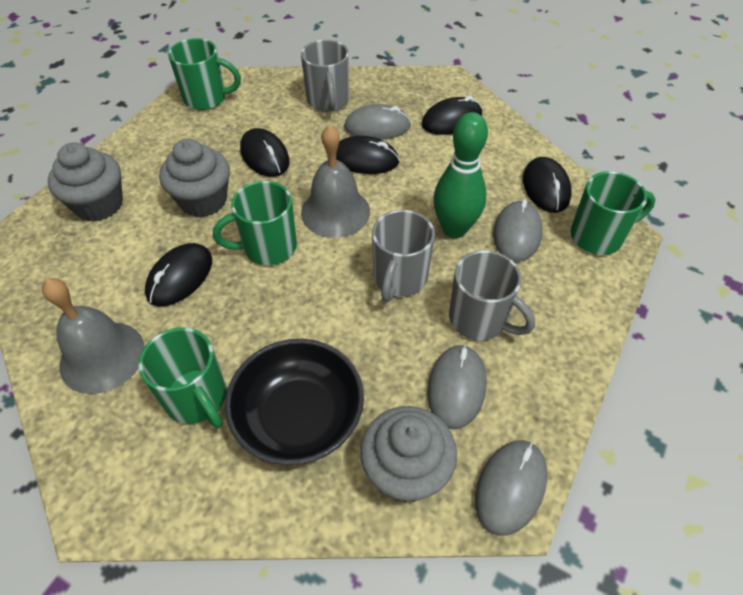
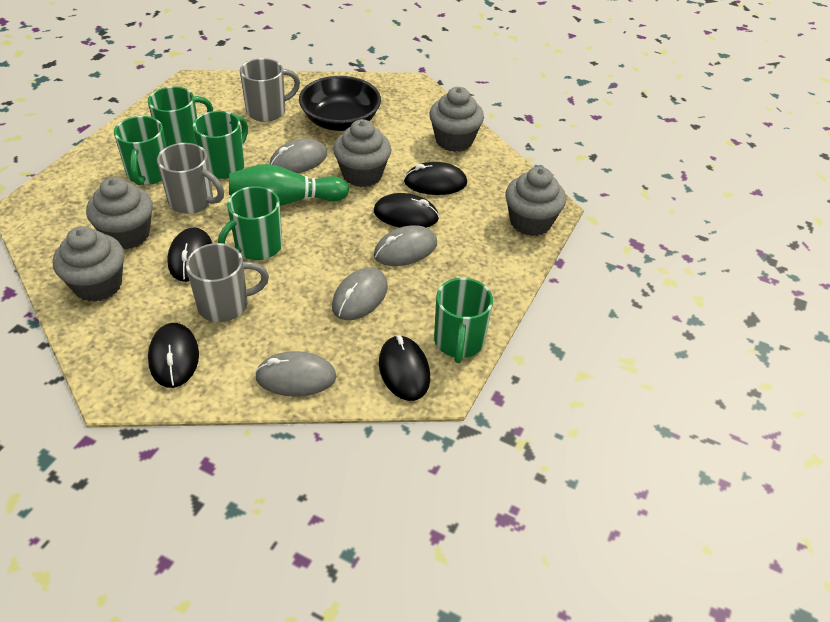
green mug: 4 -> 5
grey bell: 2 -> 0
grey cupcake: 3 -> 5

